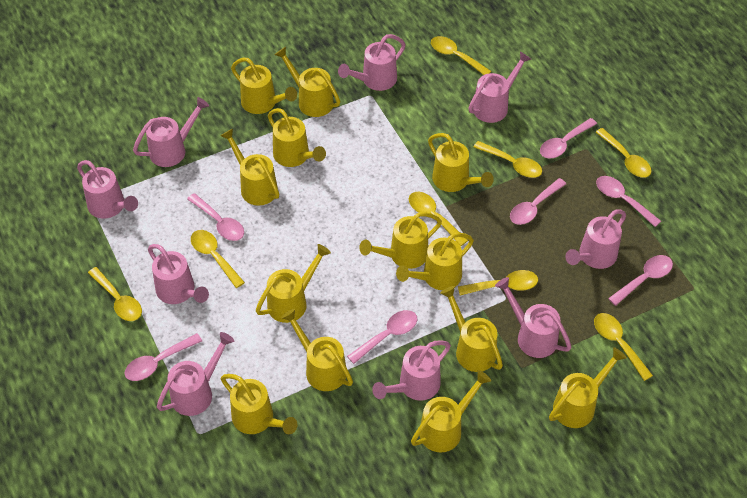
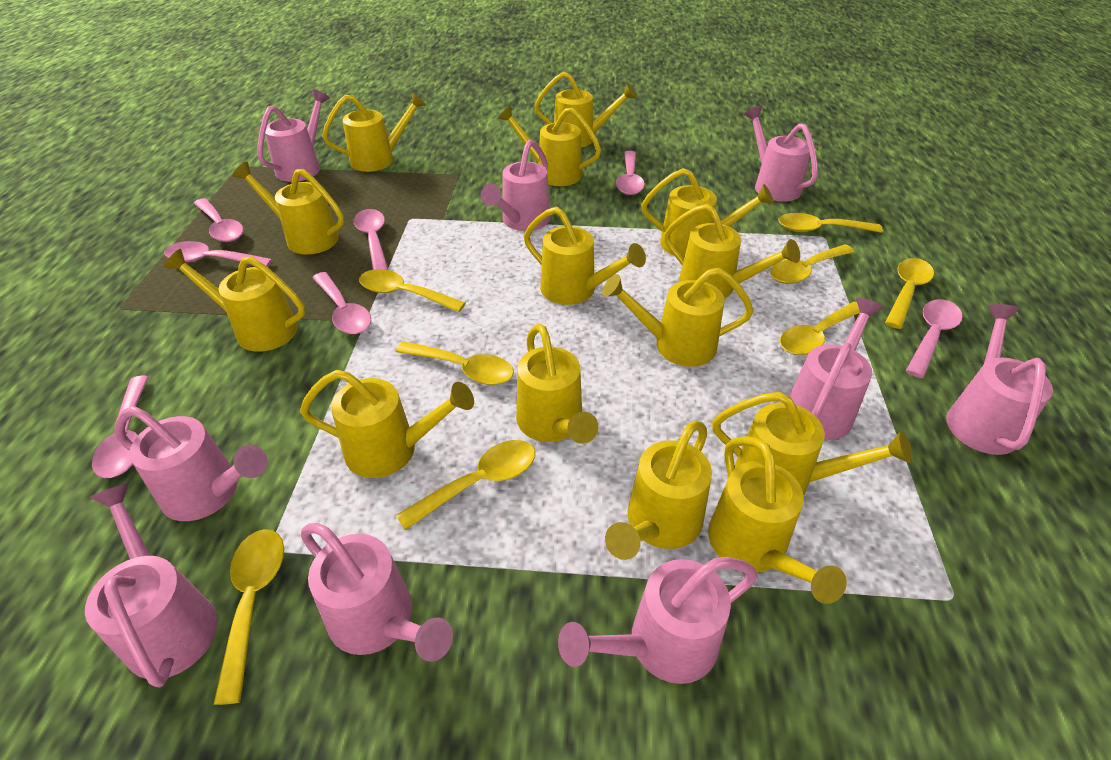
yellow watering can: 13 -> 14

